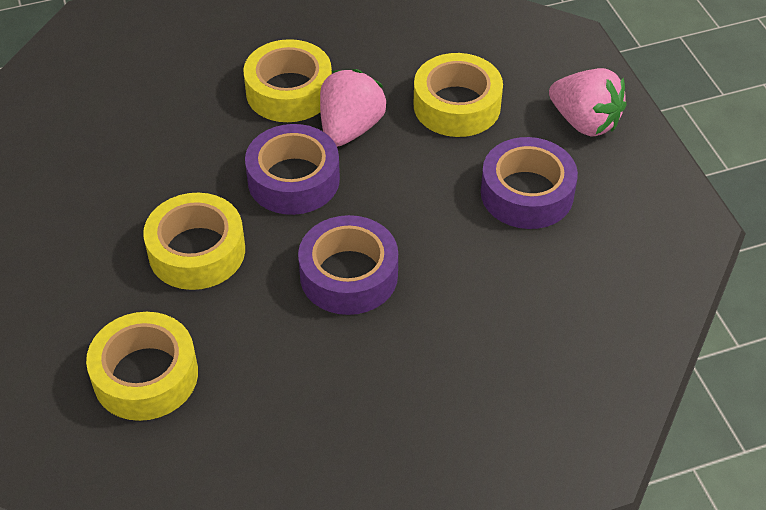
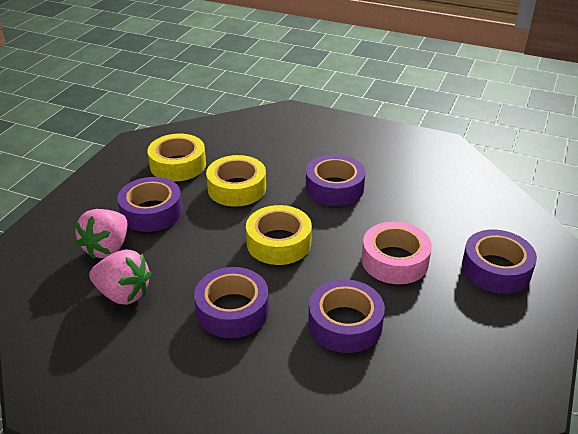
pink tape: 0 -> 1
purple tape: 3 -> 5
yellow tape: 4 -> 3

